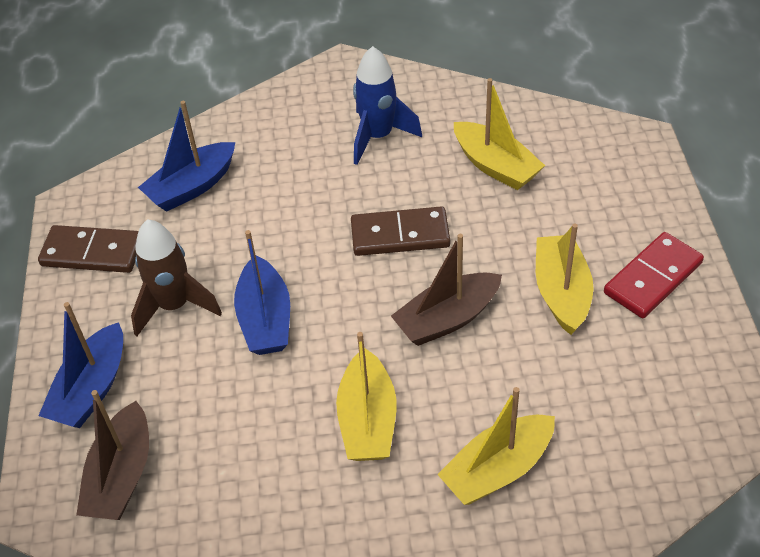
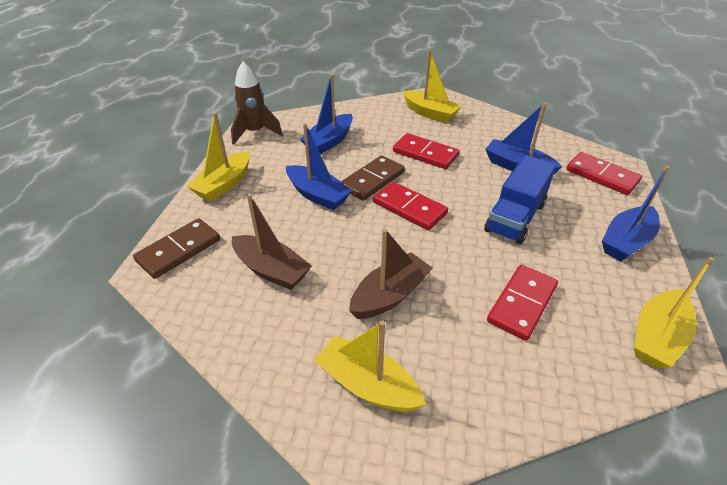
blue boat: 3 -> 4
blue rocket: 1 -> 0
blue truck: 0 -> 1
red domino: 1 -> 4

